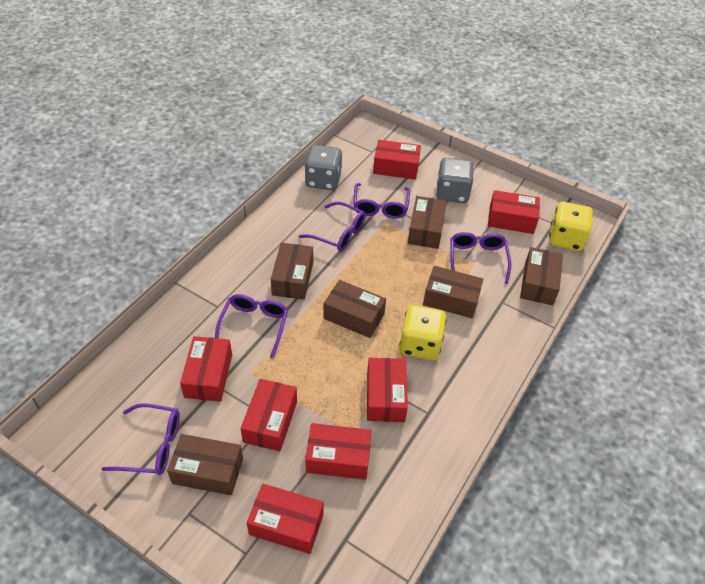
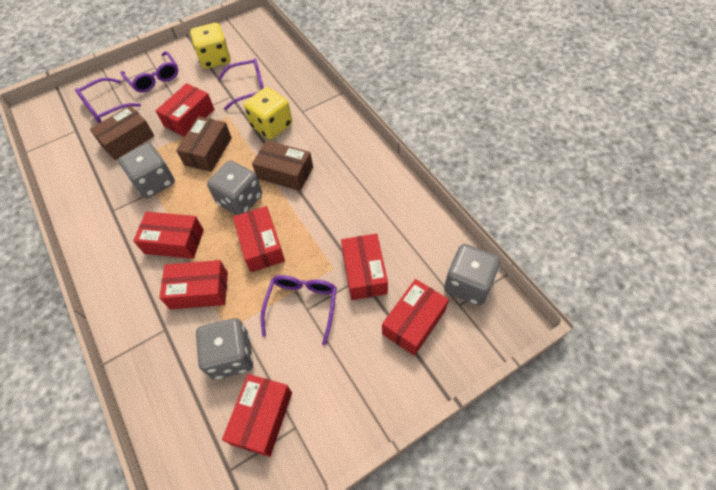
brown box: 6 -> 3
grey dice: 2 -> 4
purple glasses: 5 -> 4

